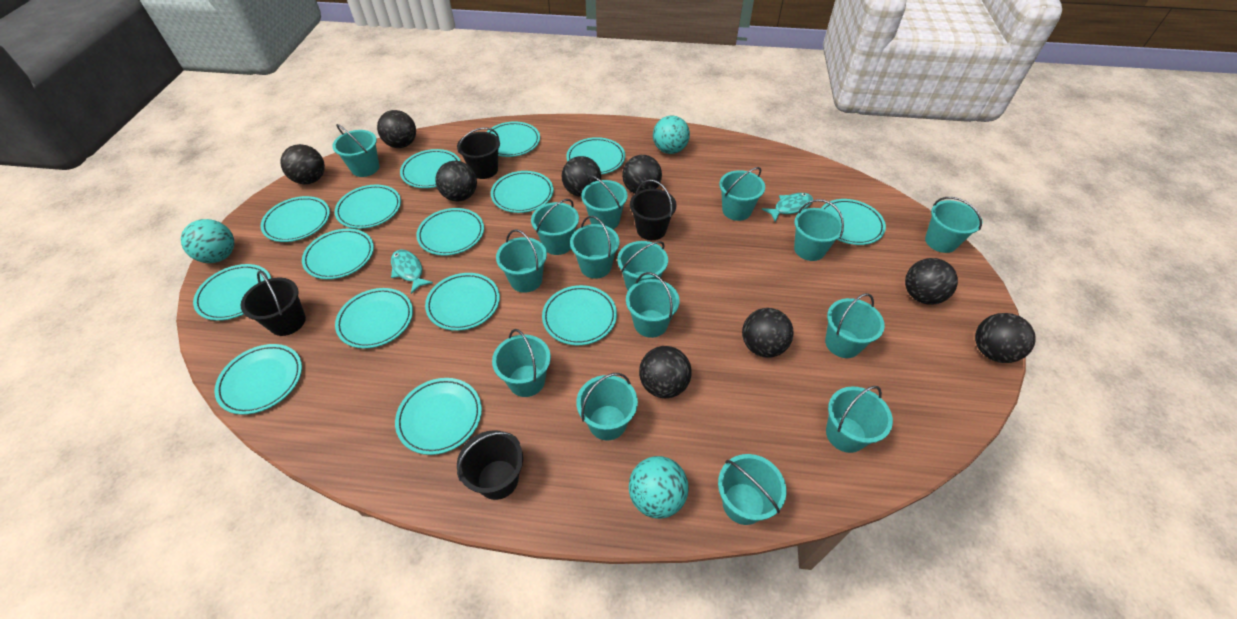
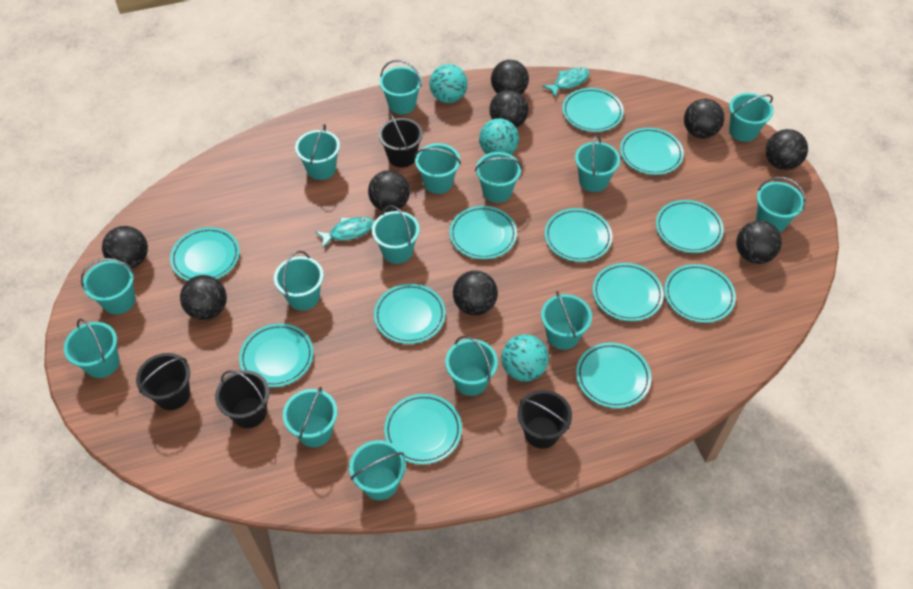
turquoise plate: 15 -> 12

